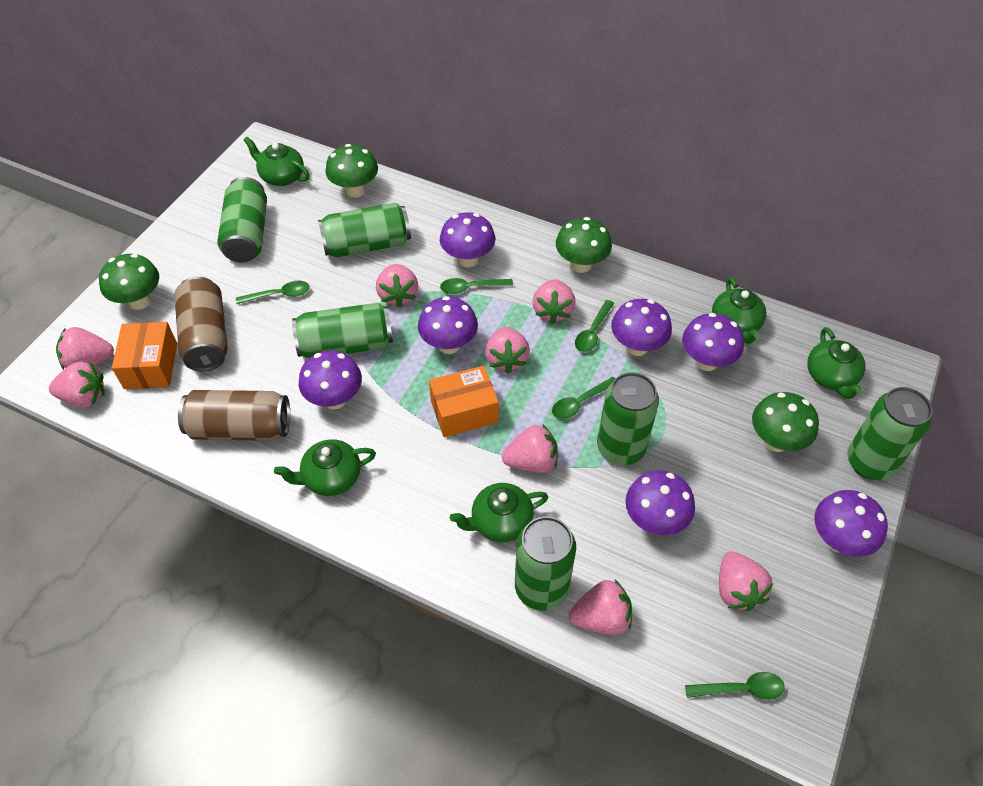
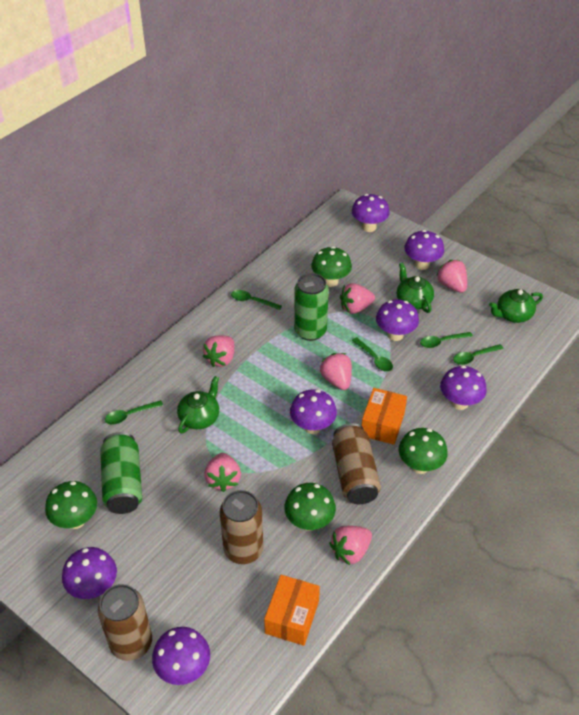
brown can: 2 -> 3
green can: 6 -> 2
green teapot: 5 -> 3
pink strawberry: 8 -> 6

